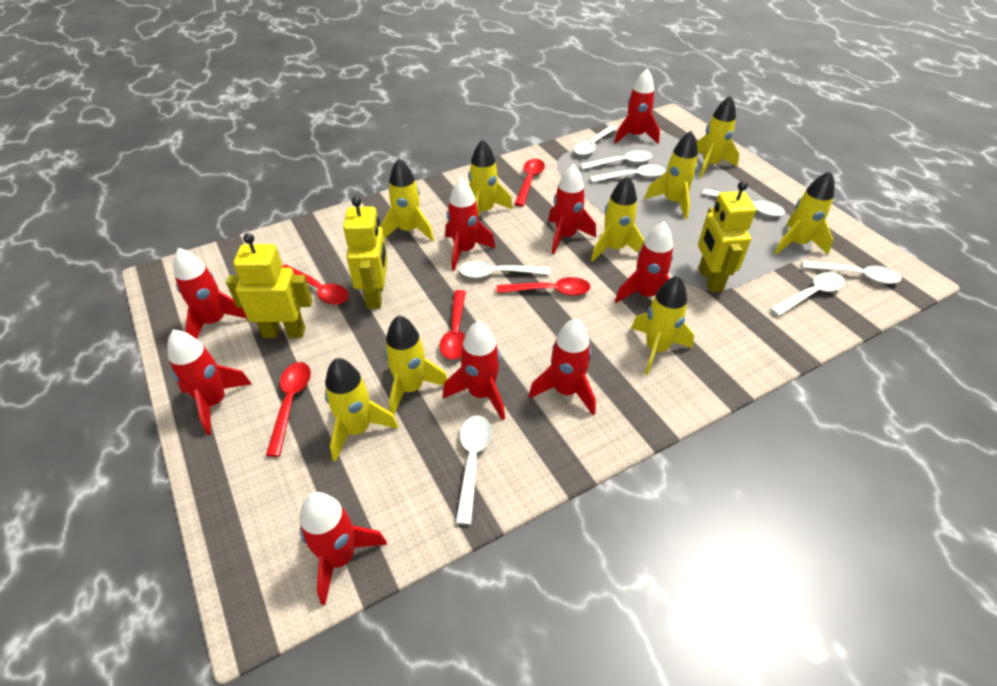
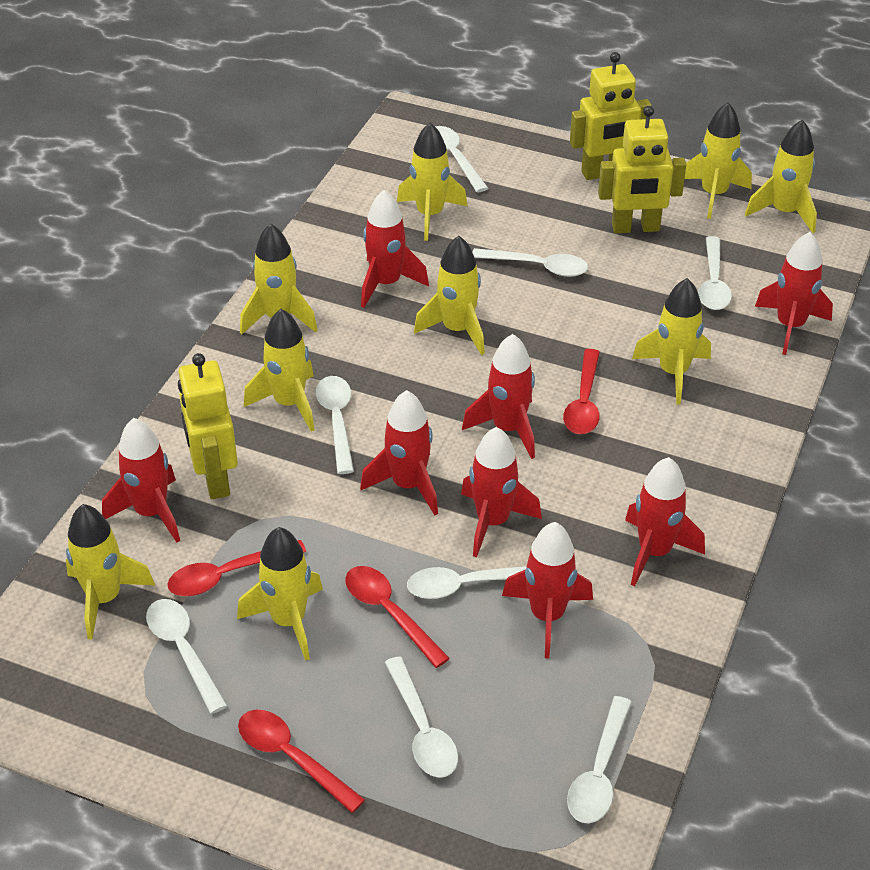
red rocket: 9 -> 8
red spoon: 5 -> 4

